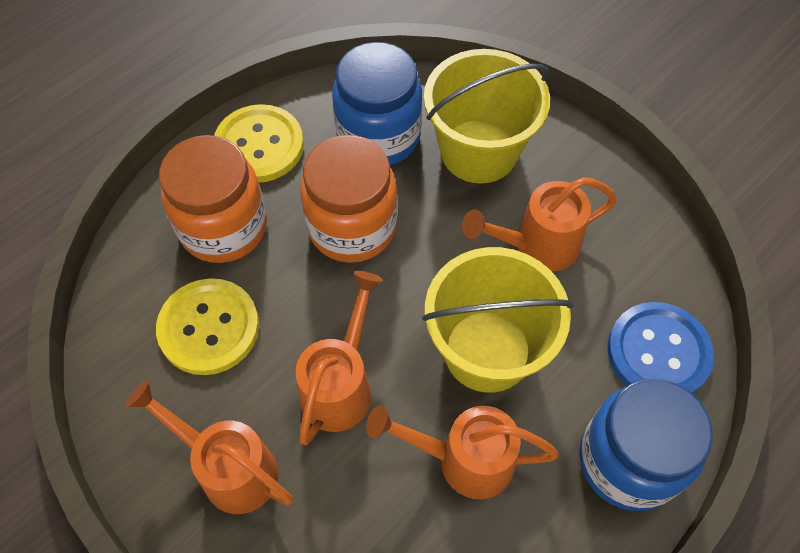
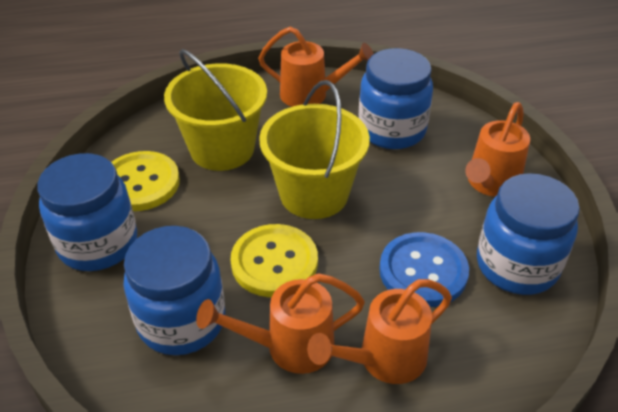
blue jar: 2 -> 4
orange jar: 2 -> 0

